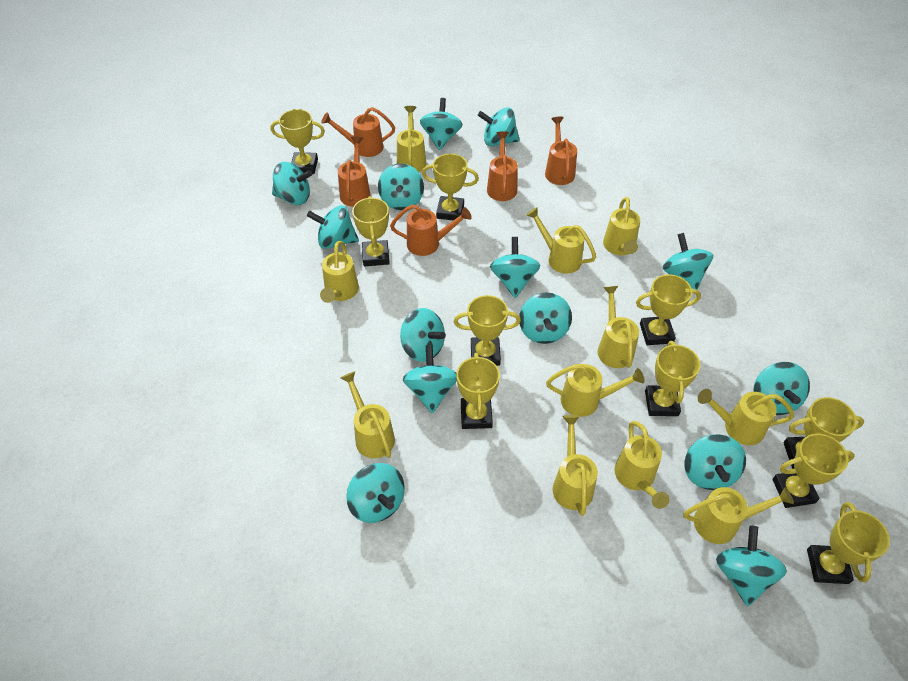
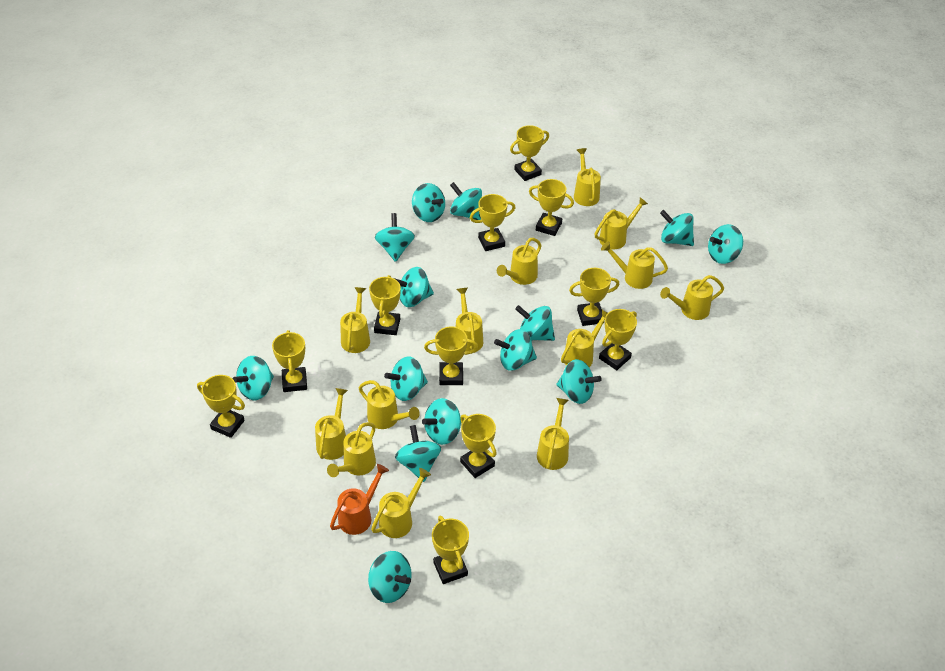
orange watering can: 5 -> 1
yellow trophy: 10 -> 11
yellow watering can: 11 -> 13

